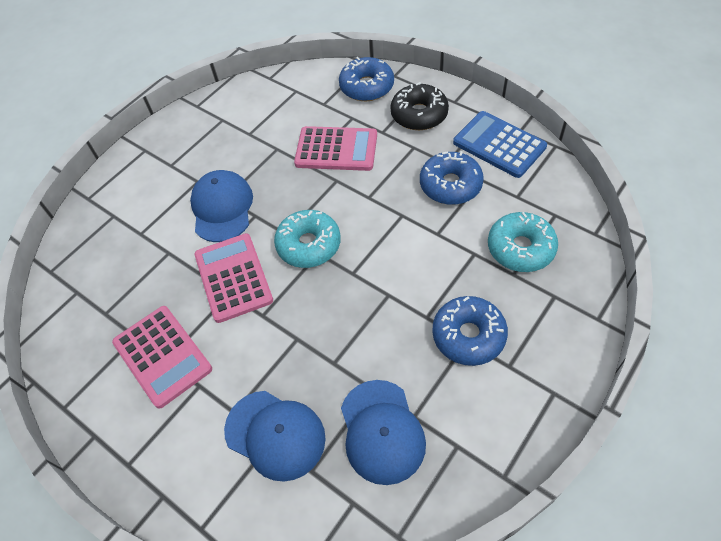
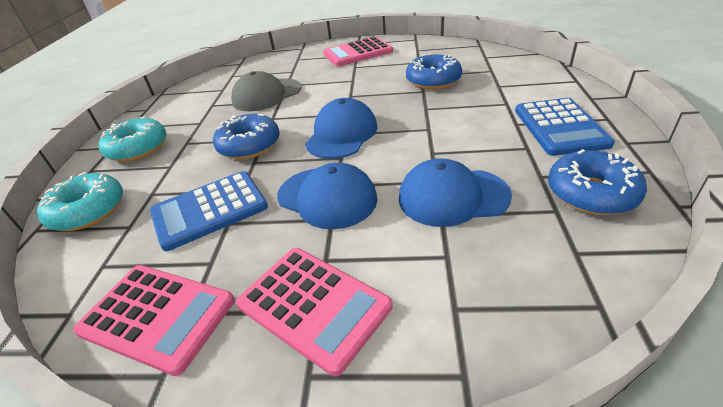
black donut: 1 -> 0
blue calculator: 1 -> 2
grey cap: 0 -> 1

